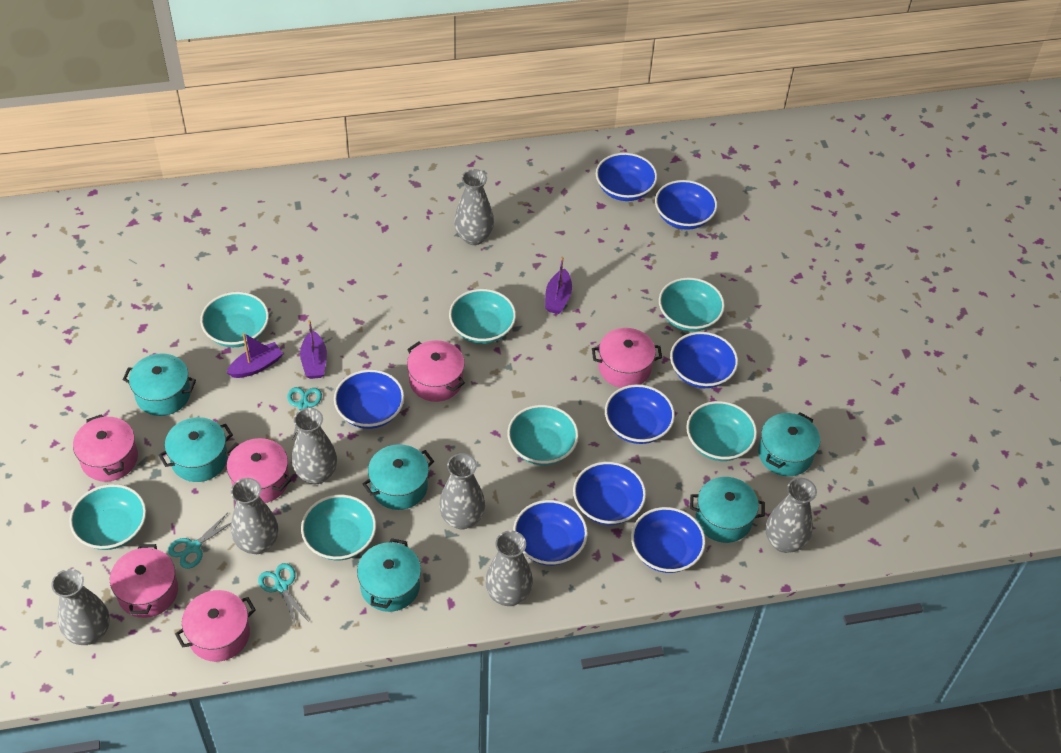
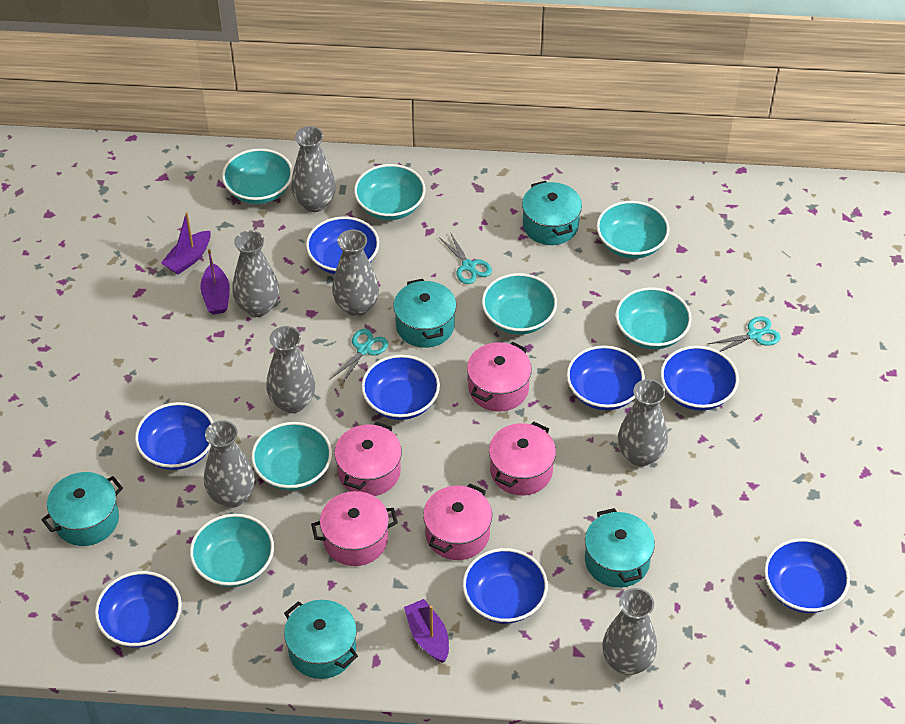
pink pot: 6 -> 5
turquoise pot: 6 -> 5

